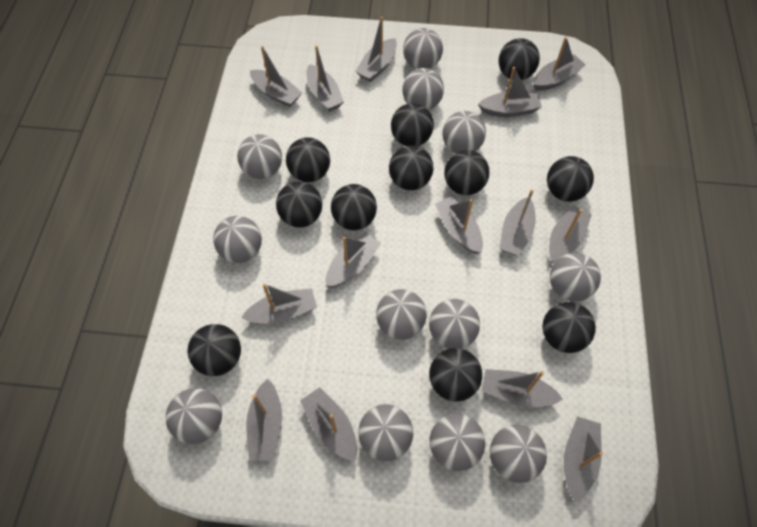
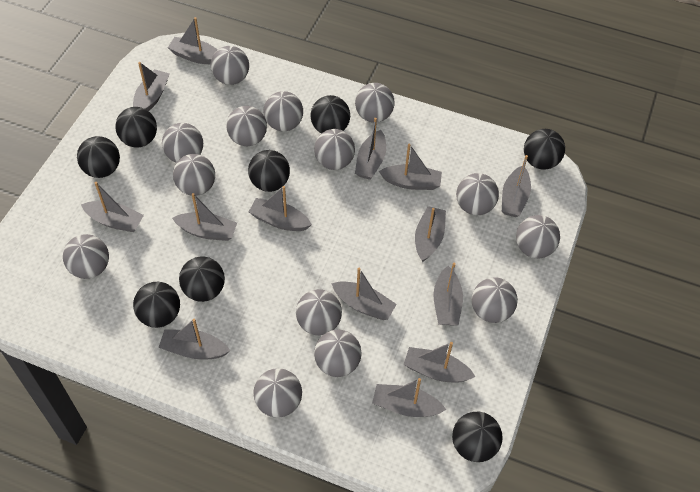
black ball: 11 -> 8
grey ball: 12 -> 14

